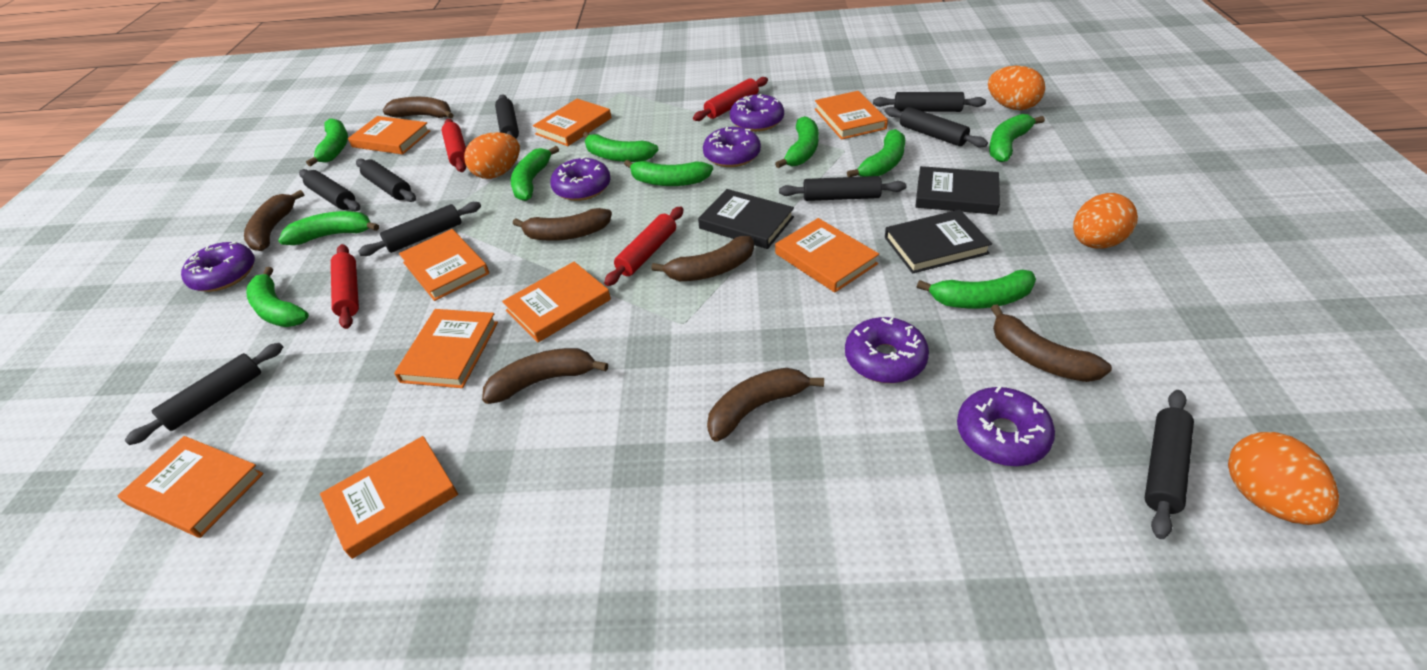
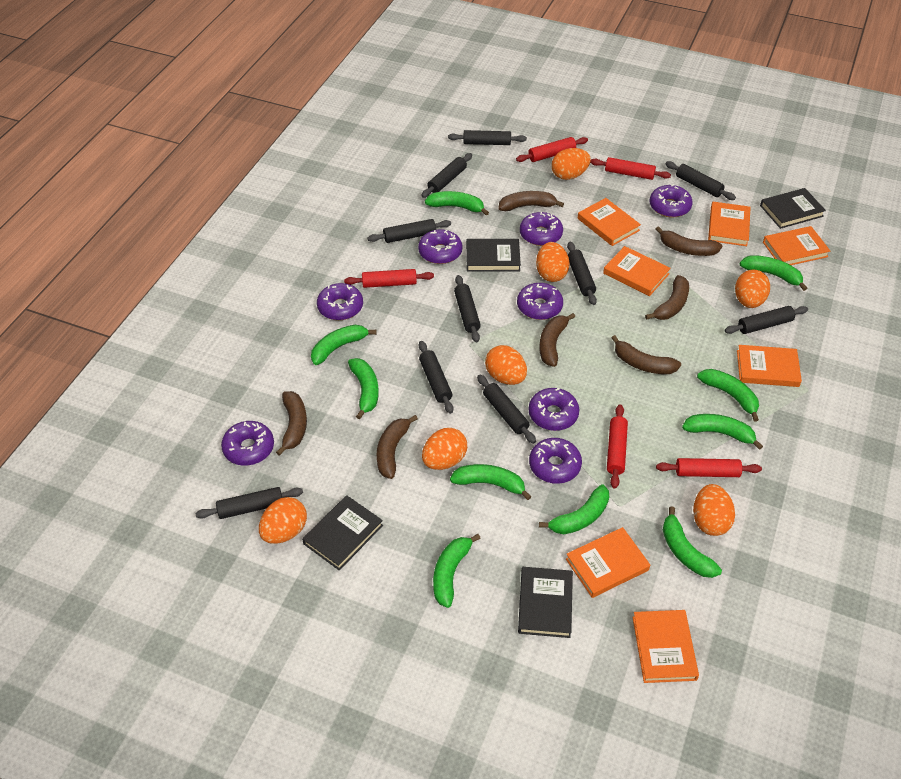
black book: 3 -> 4
black rolling pin: 9 -> 10
orange book: 9 -> 7
orange egg: 4 -> 7
purple donut: 6 -> 8
red rolling pin: 4 -> 5

